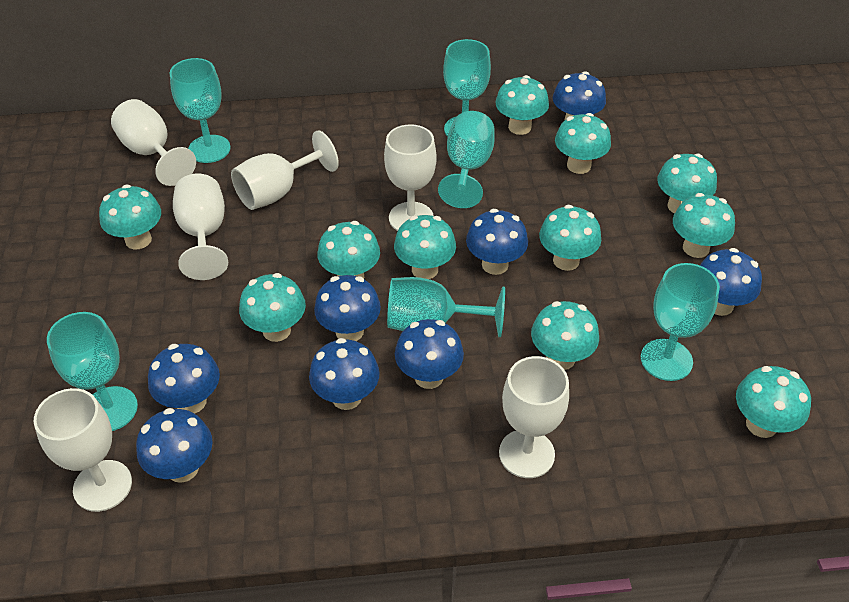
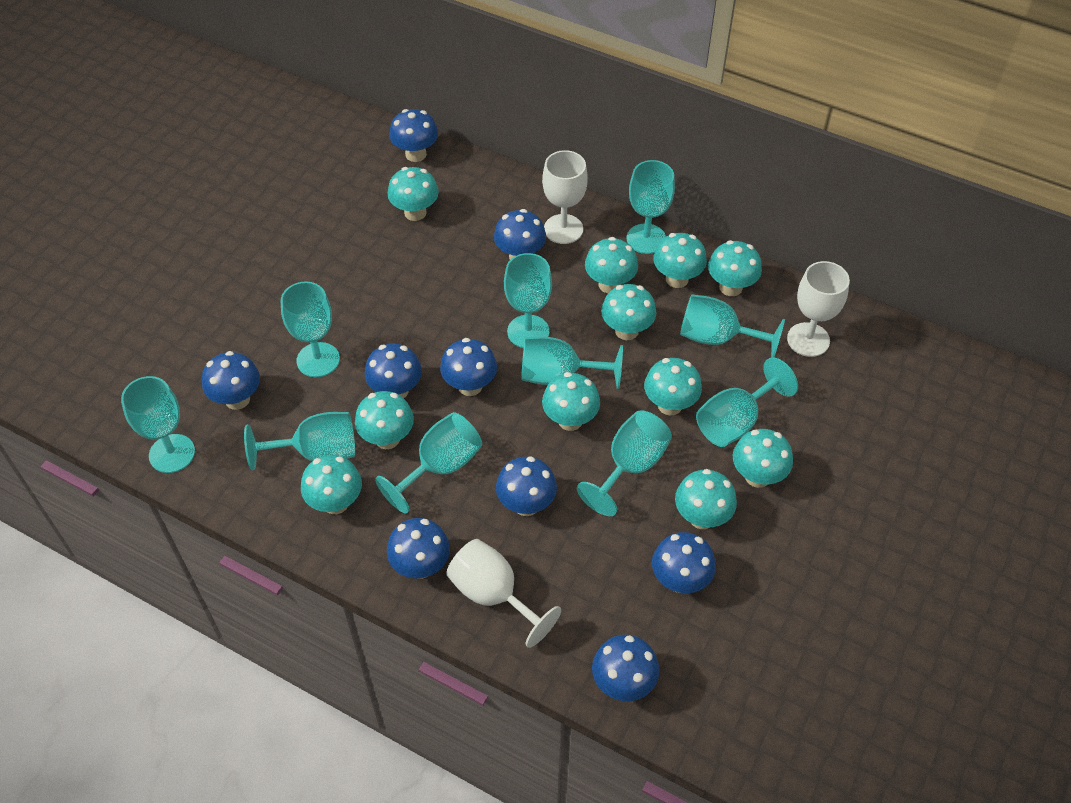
blue mushroom: 8 -> 9
turquoise goblet: 6 -> 10
white goblet: 6 -> 3

